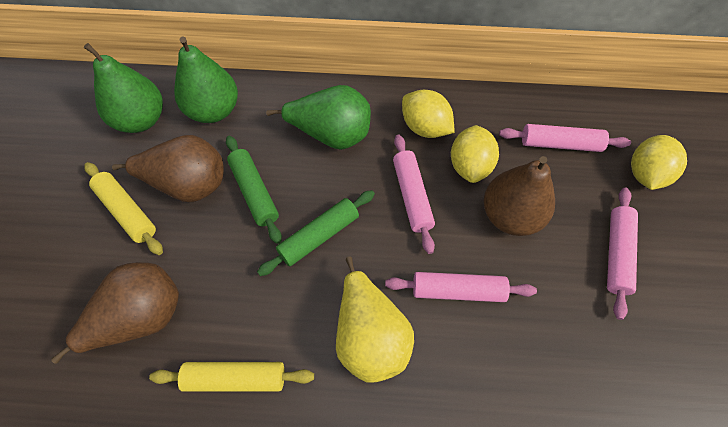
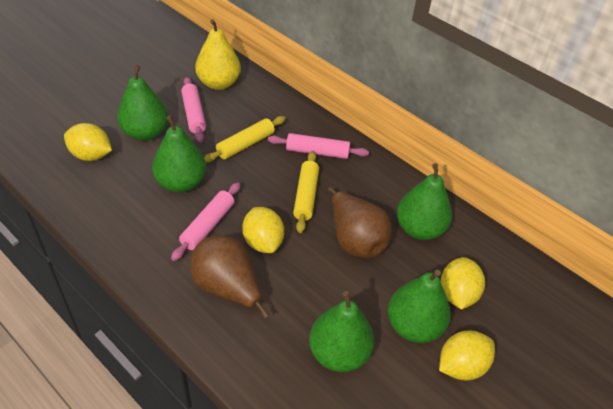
brown pear: 3 -> 2
green pear: 3 -> 5
green rolling pin: 2 -> 0
pink rolling pin: 4 -> 3
yellow lemon: 3 -> 4

